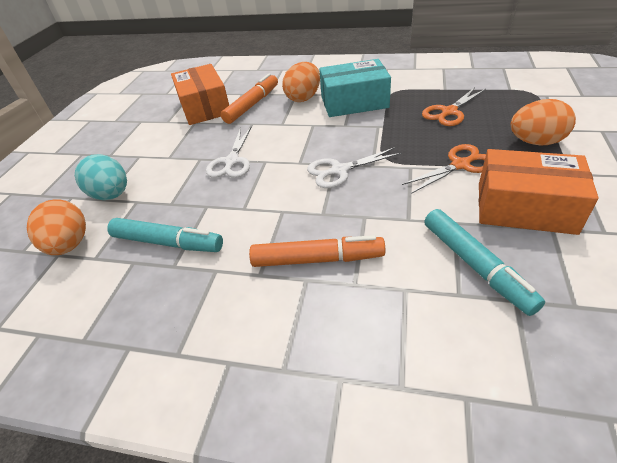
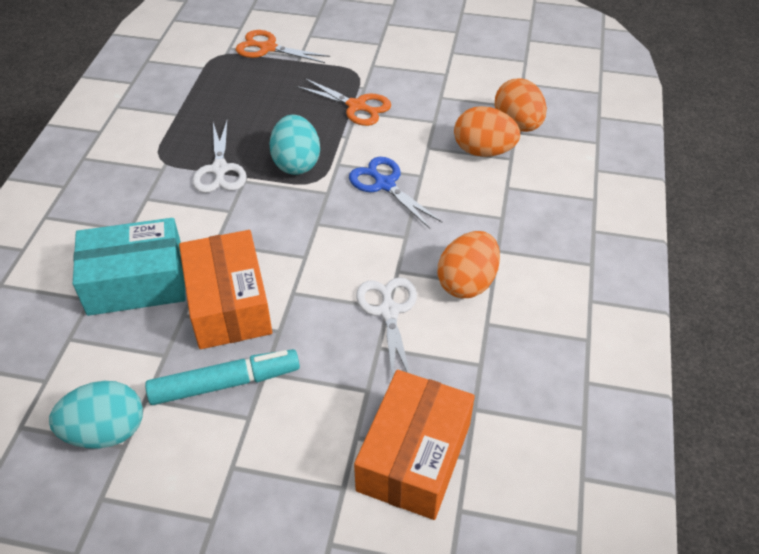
blue scissors: 0 -> 1
orange marker: 2 -> 0
turquoise egg: 1 -> 2
turquoise marker: 2 -> 1

